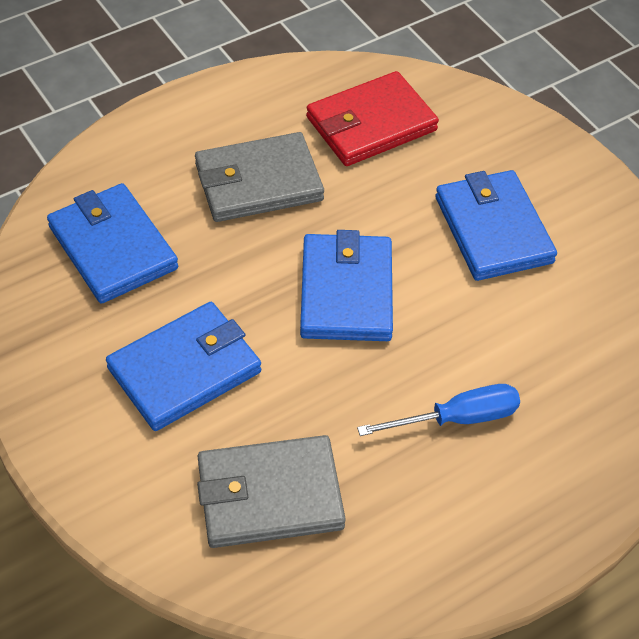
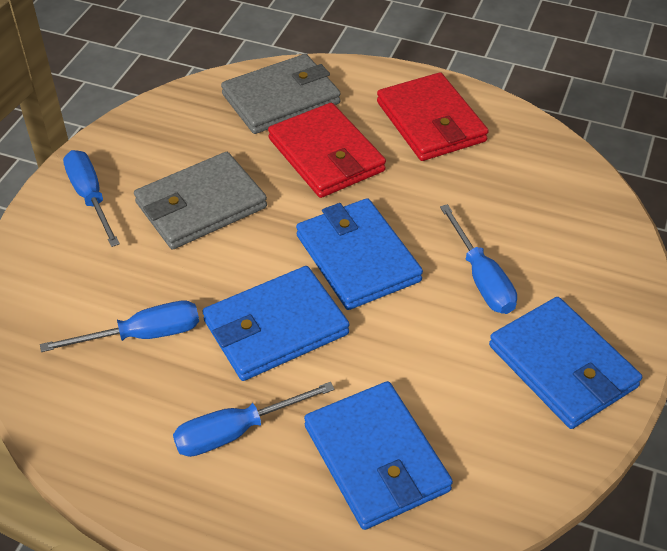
blue screwdriver: 1 -> 4
red wallet: 1 -> 2

